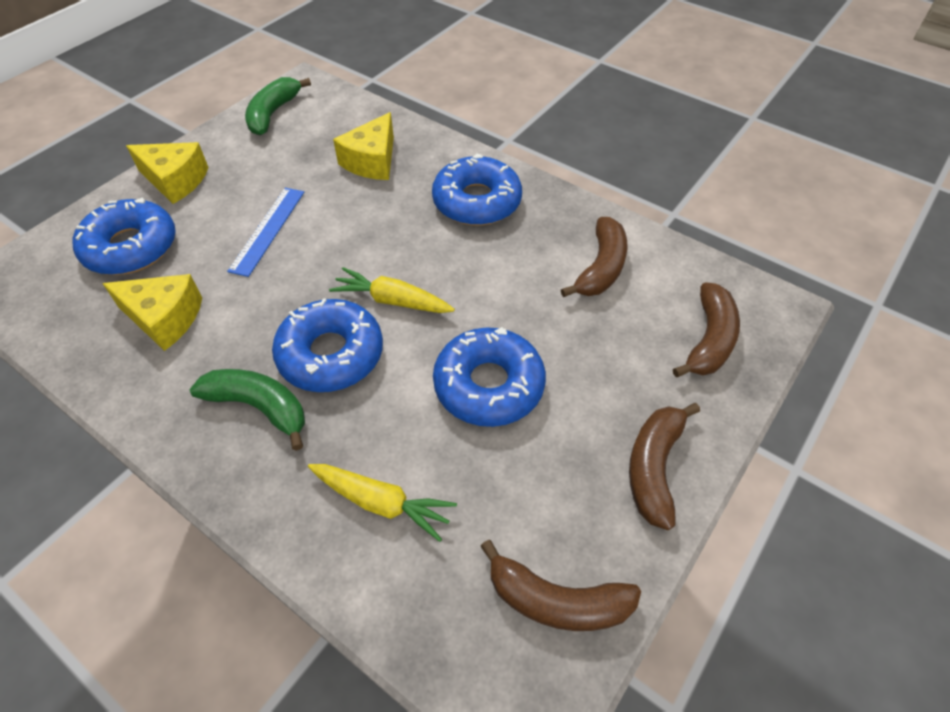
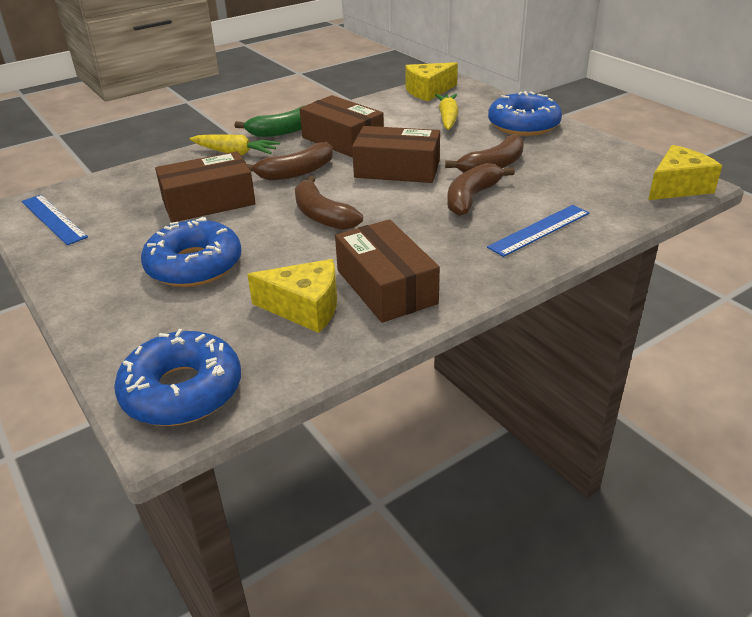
blue donut: 4 -> 3
blue ruler: 1 -> 2
brown box: 0 -> 4
green banana: 2 -> 1

